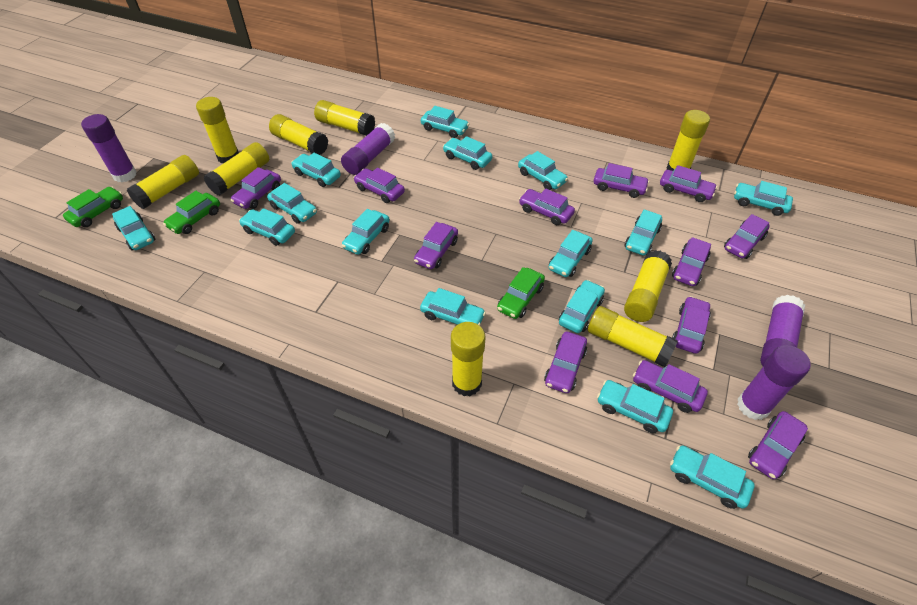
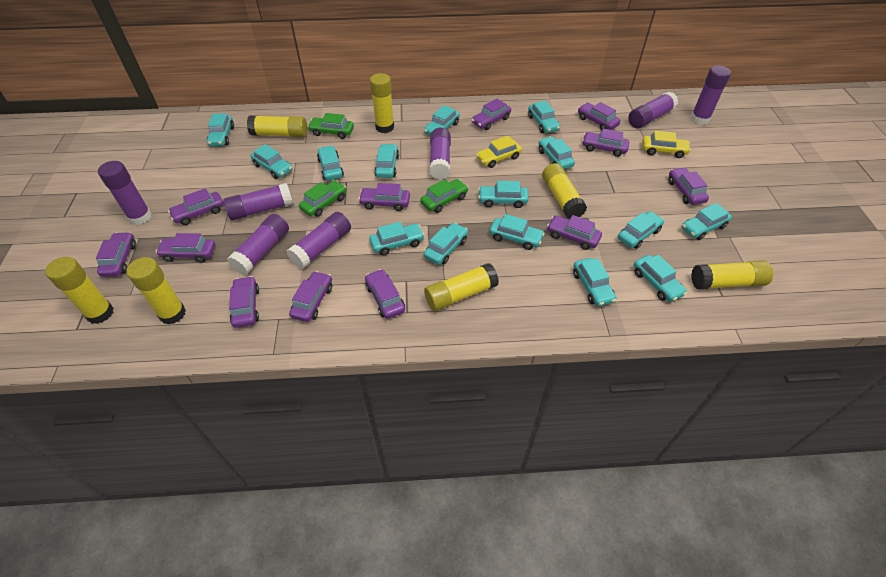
purple glue stick: 4 -> 7
yellow car: 0 -> 2
yellow glue stick: 9 -> 7

